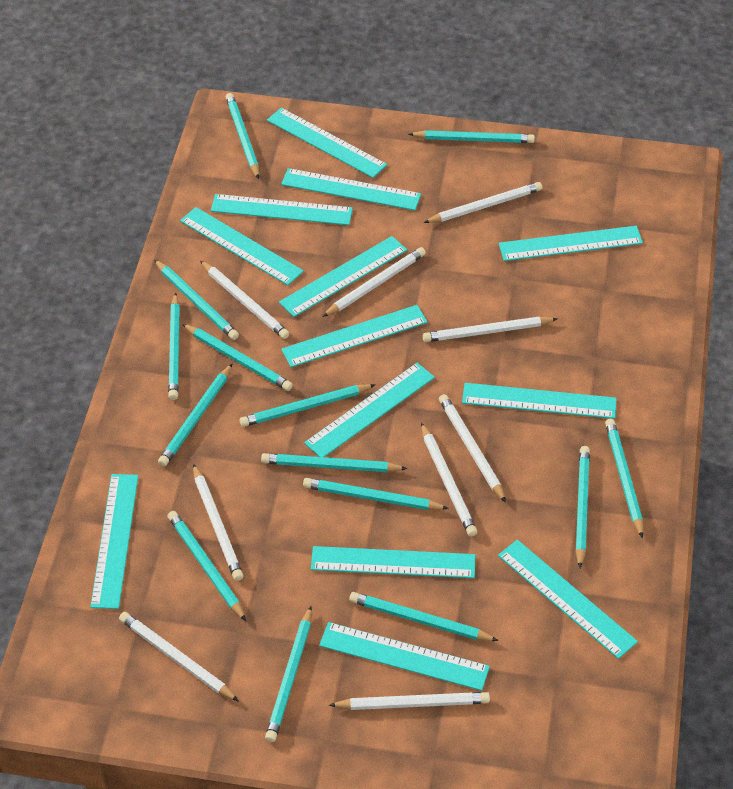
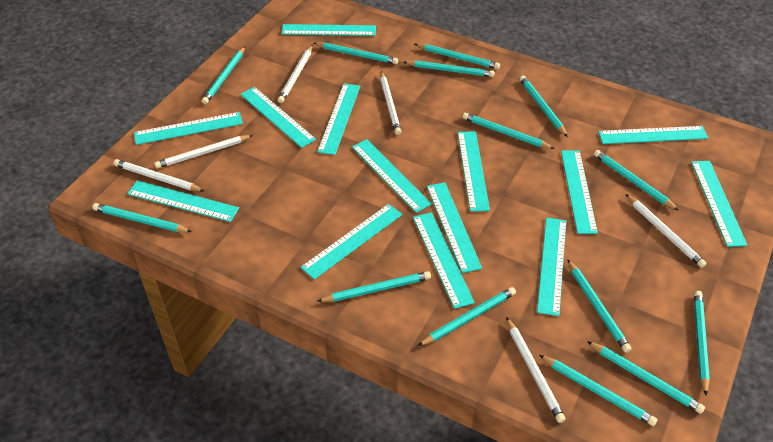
turquoise ruler: 13 -> 14
white pencil: 9 -> 6

